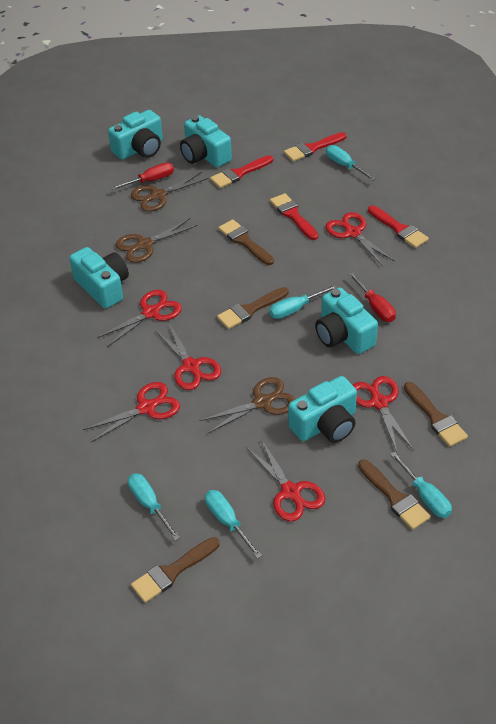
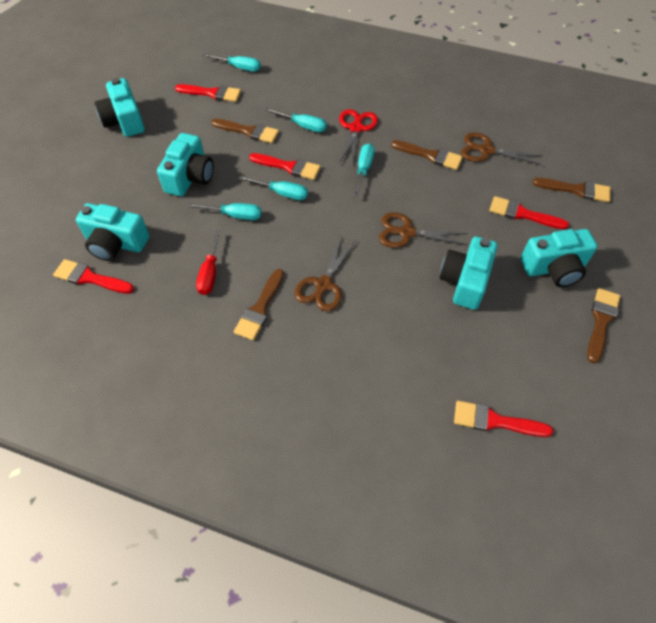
red brush: 4 -> 5
red scissors: 6 -> 1
red screwdriver: 2 -> 1

